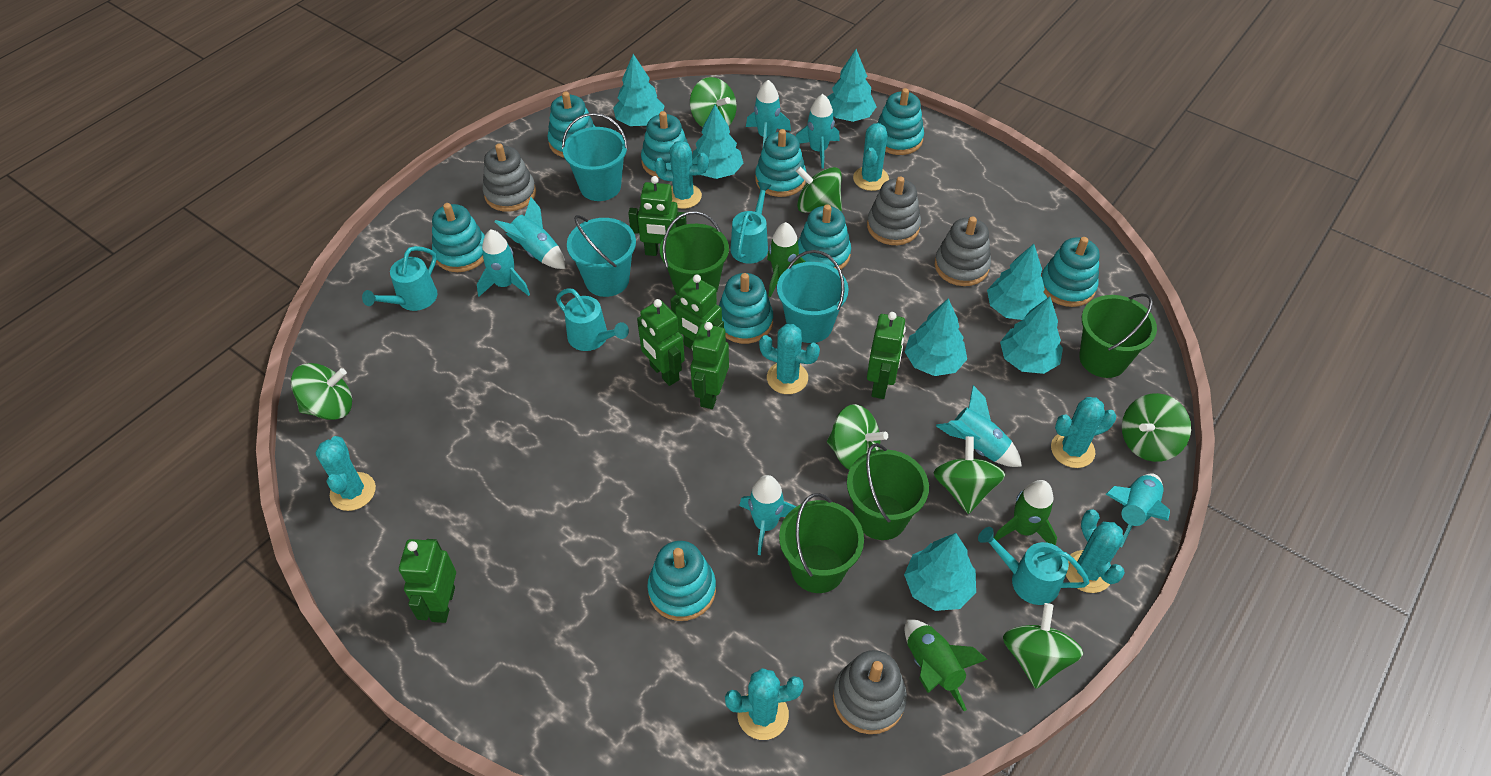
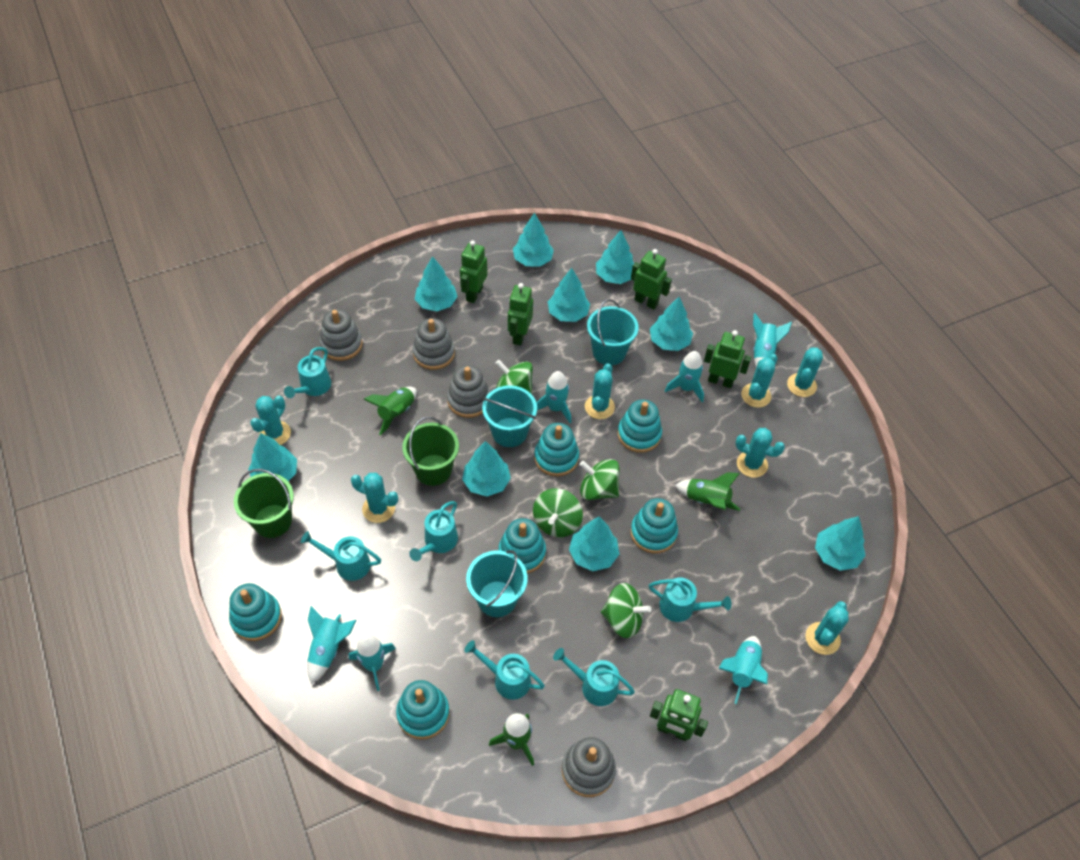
green bucket: 4 -> 2
green robot: 6 -> 5
green spinning top: 7 -> 4
turquoise rocket: 7 -> 6
turquoise stacking toy: 9 -> 6
turquoise tree: 7 -> 9
turquoise watering can: 4 -> 6

